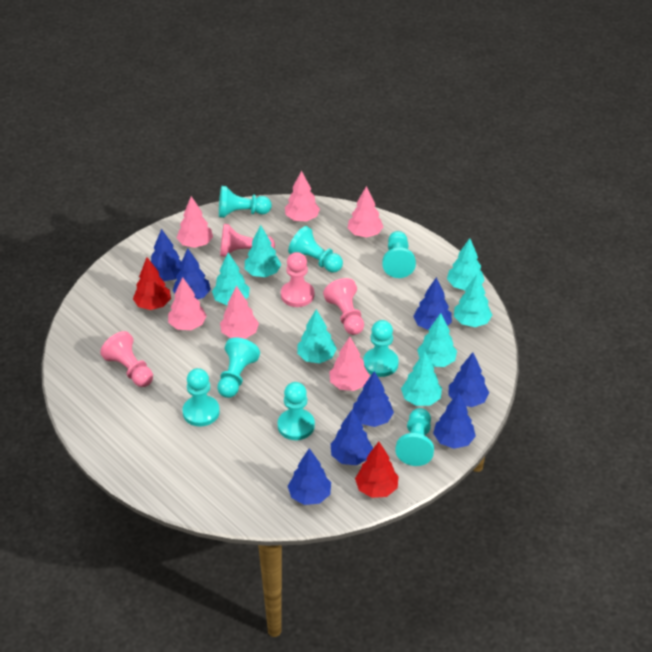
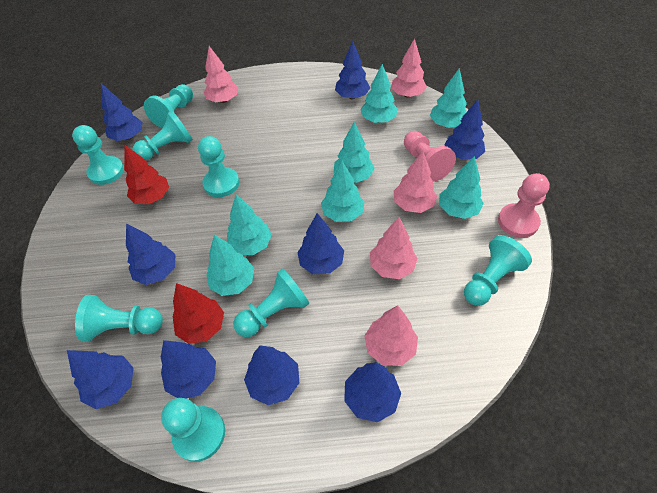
blue tree: 8 -> 9
pink pawn: 4 -> 2
pink tree: 6 -> 5

